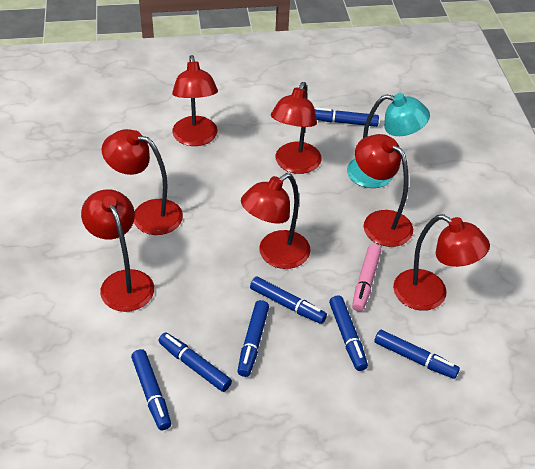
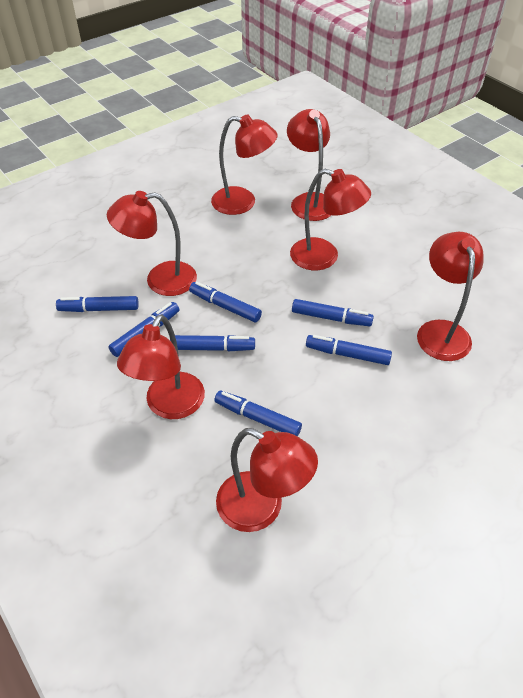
pink marker: 1 -> 0
turquoise lamp: 1 -> 0

